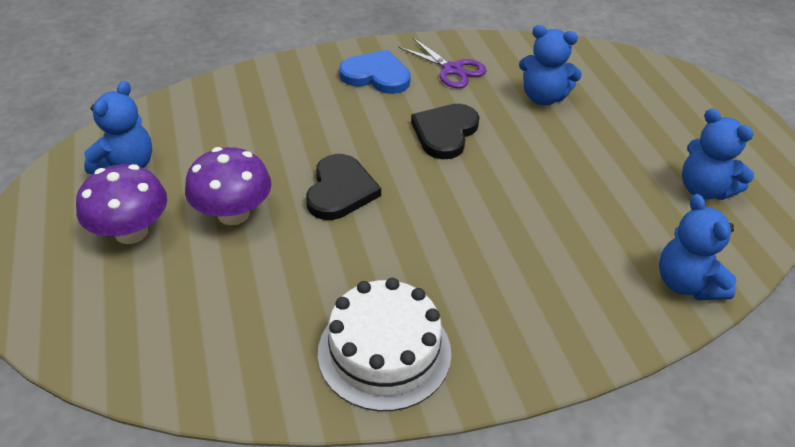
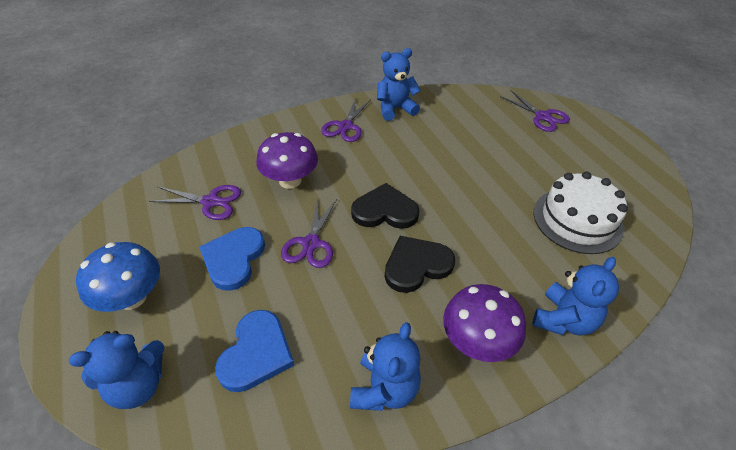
blue heart: 1 -> 2
blue mushroom: 0 -> 1
purple scissors: 1 -> 4

